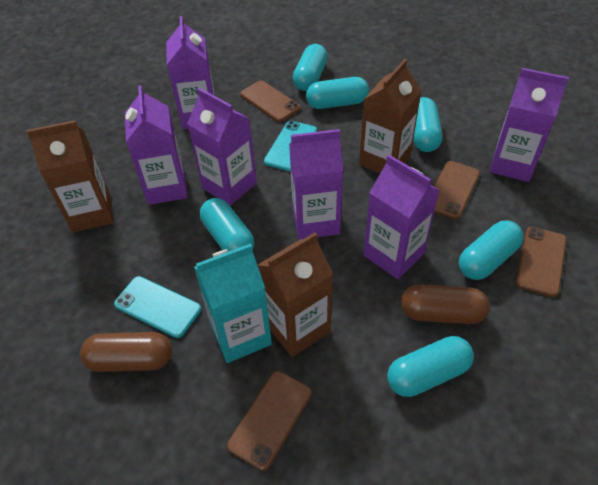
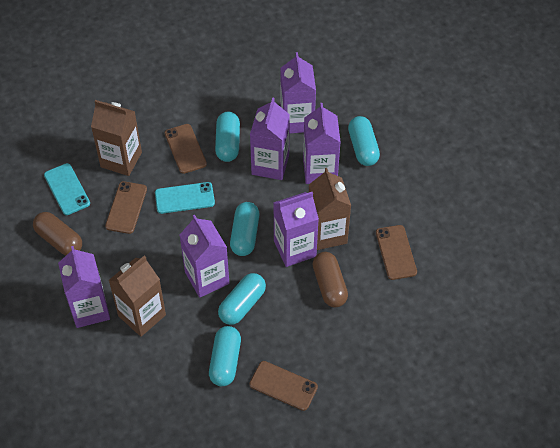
turquoise capsule: 6 -> 5
turquoise carton: 1 -> 0

